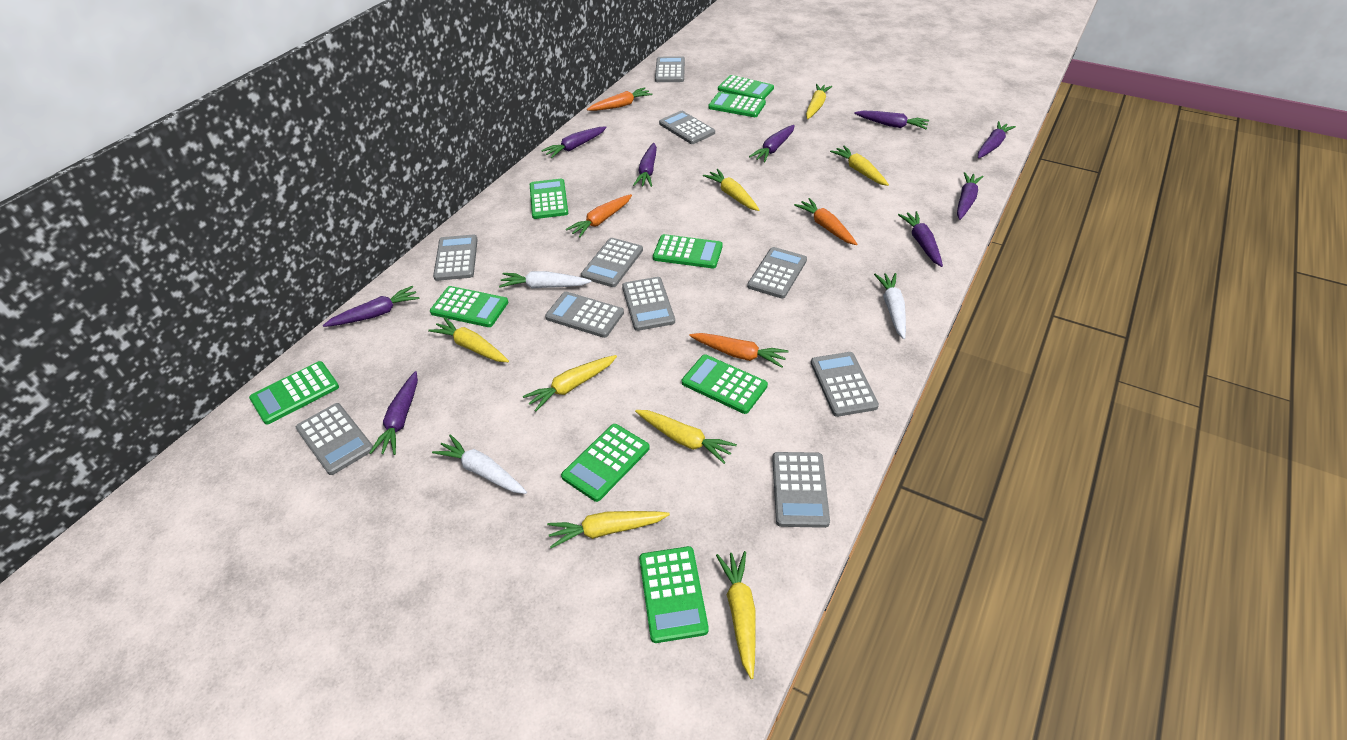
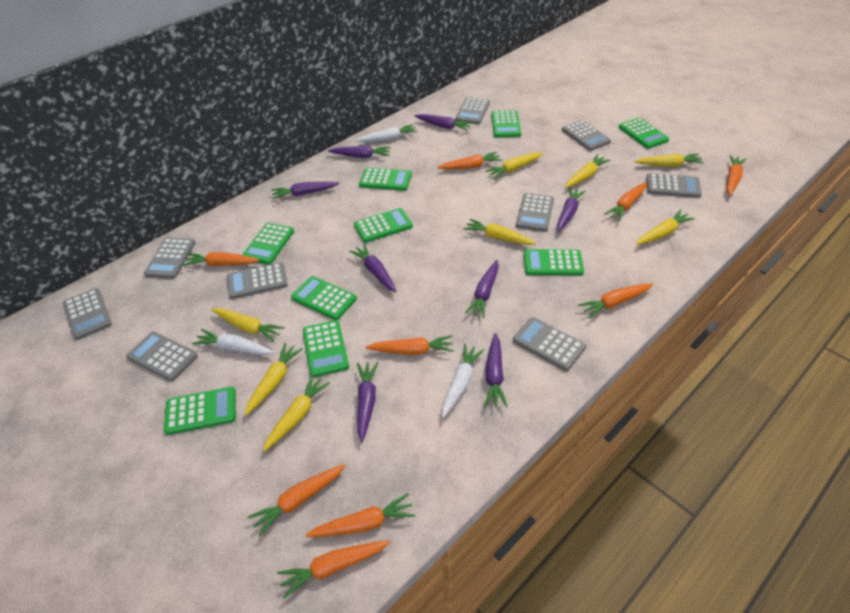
grey calculator: 10 -> 9
orange carrot: 4 -> 9
purple carrot: 9 -> 8

